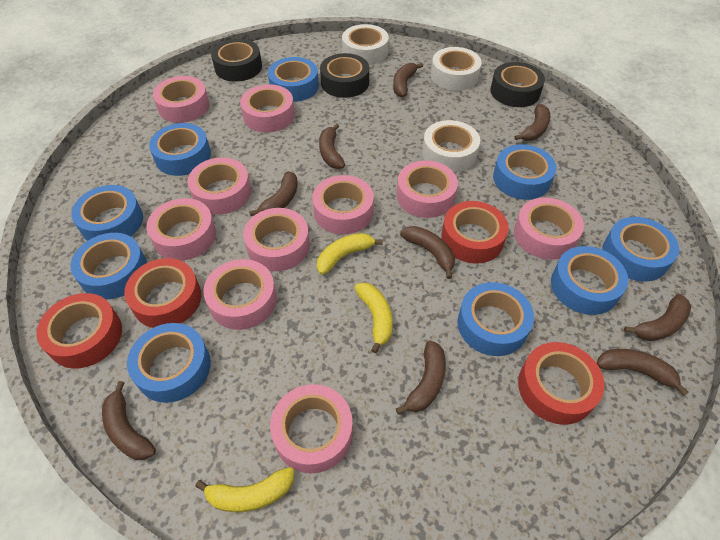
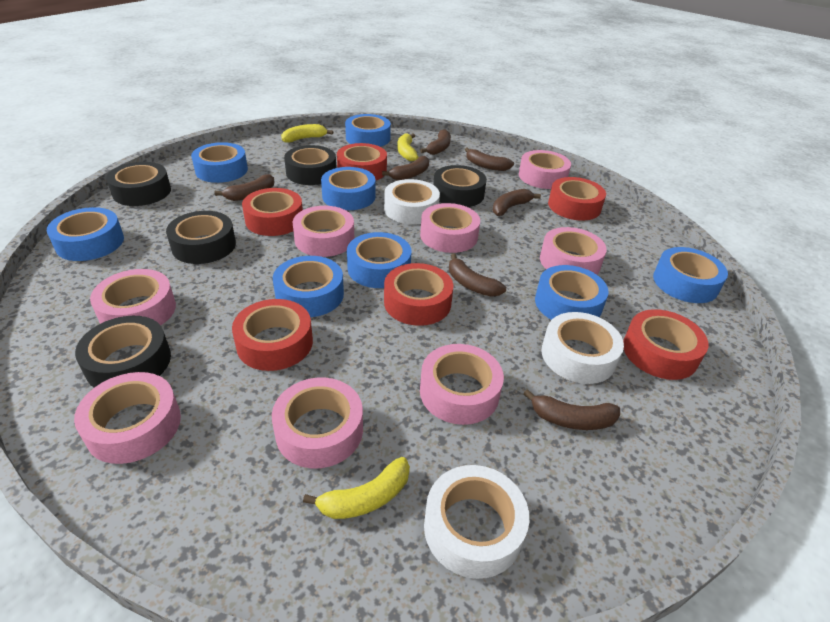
black tape: 3 -> 5
blue tape: 9 -> 8
brown banana: 9 -> 7
pink tape: 10 -> 8
red tape: 4 -> 6

